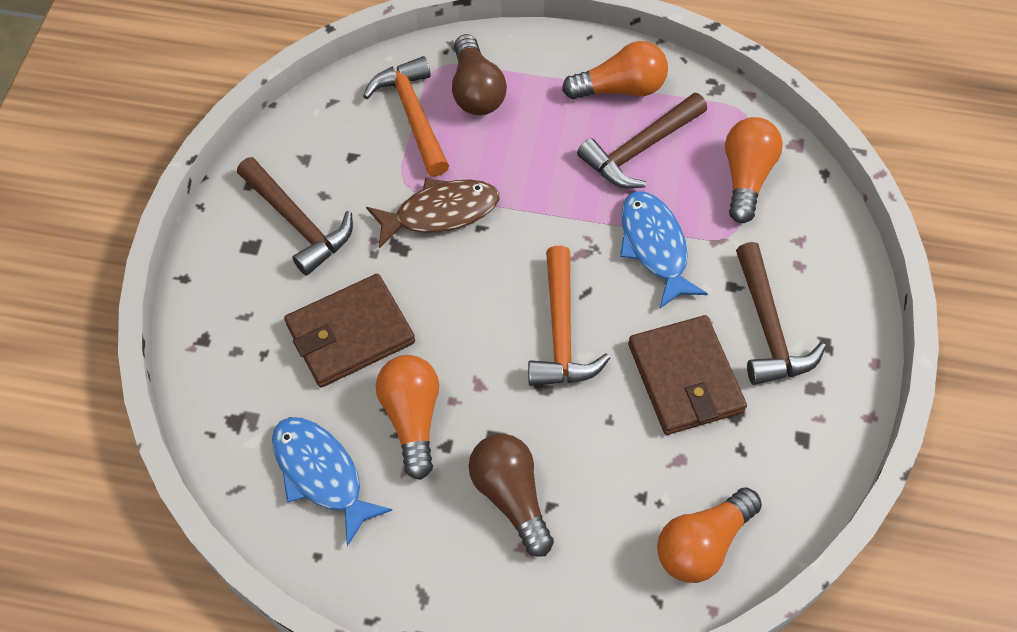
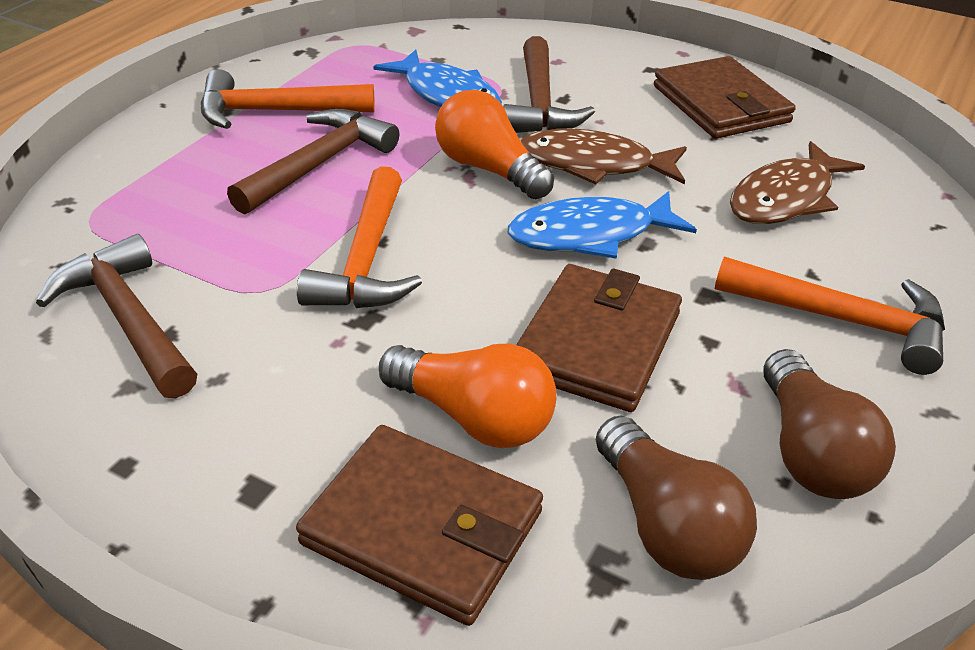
brown fish: 1 -> 2
brown wallet: 2 -> 3
orange hammer: 2 -> 3
orange light bulb: 4 -> 2

